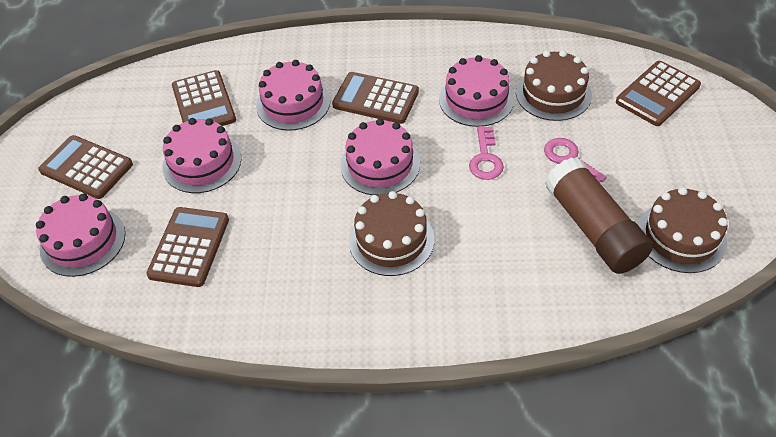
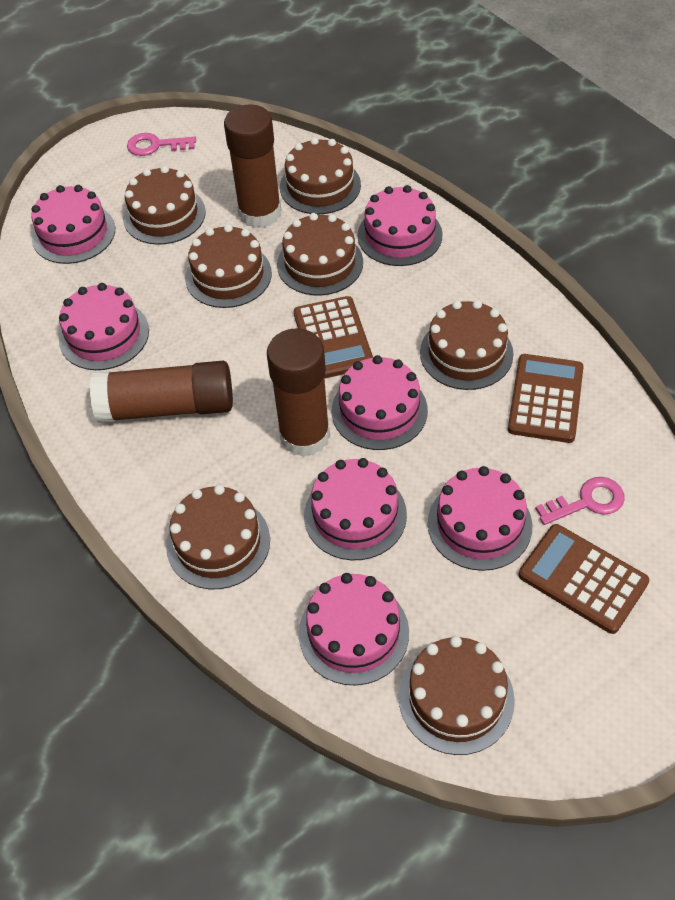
brown cake: 3 -> 7
brown calculator: 5 -> 3
brown glue stick: 1 -> 3
pink cake: 5 -> 7

